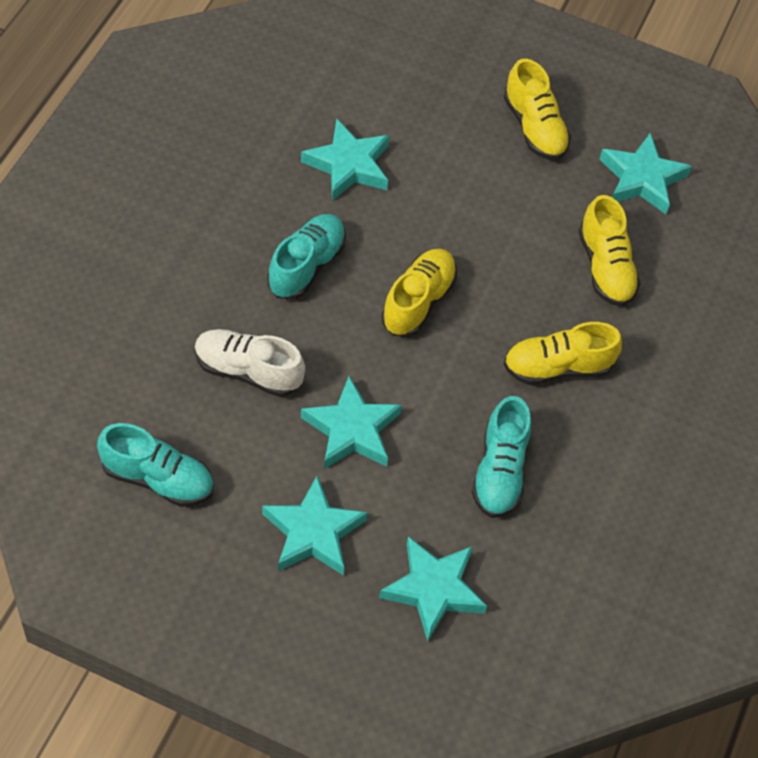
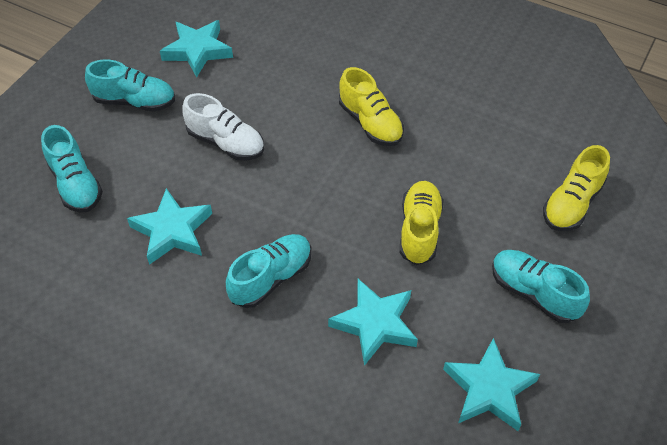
turquoise shoe: 3 -> 4
turquoise star: 5 -> 4
yellow shoe: 4 -> 3

